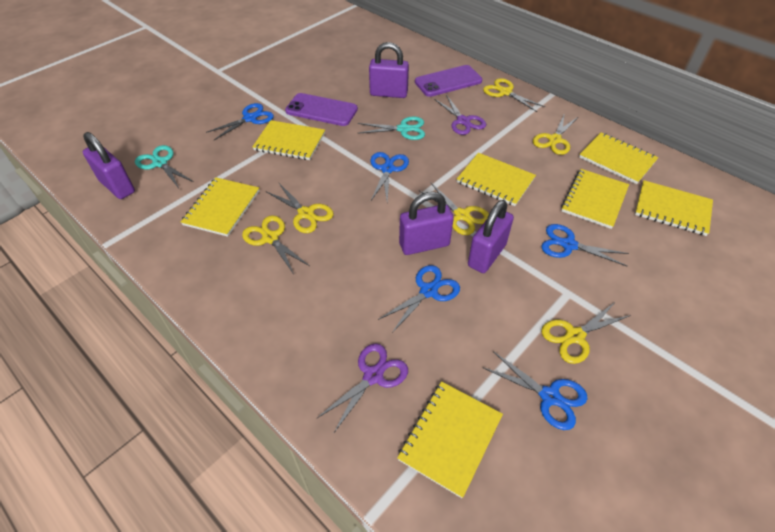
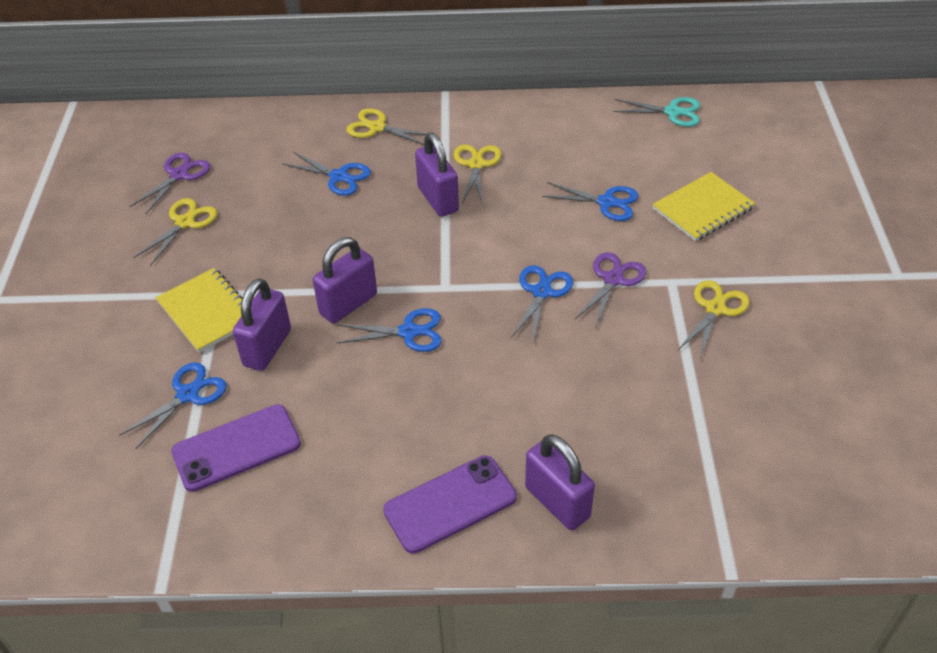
turquoise scissors: 2 -> 1
yellow notebook: 7 -> 2
yellow scissors: 6 -> 4

